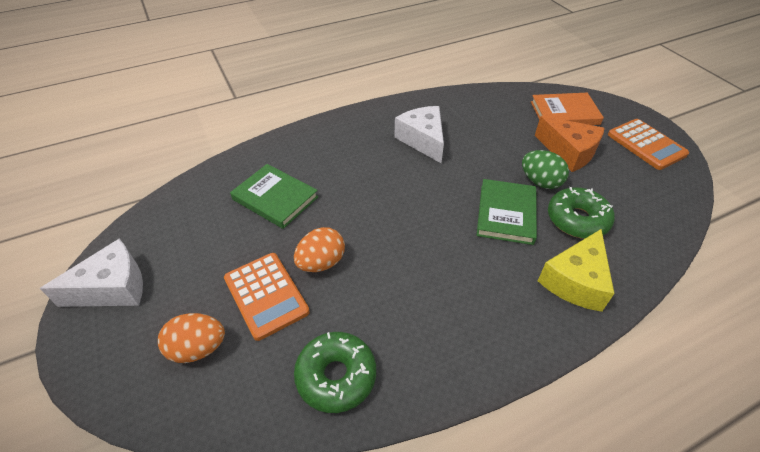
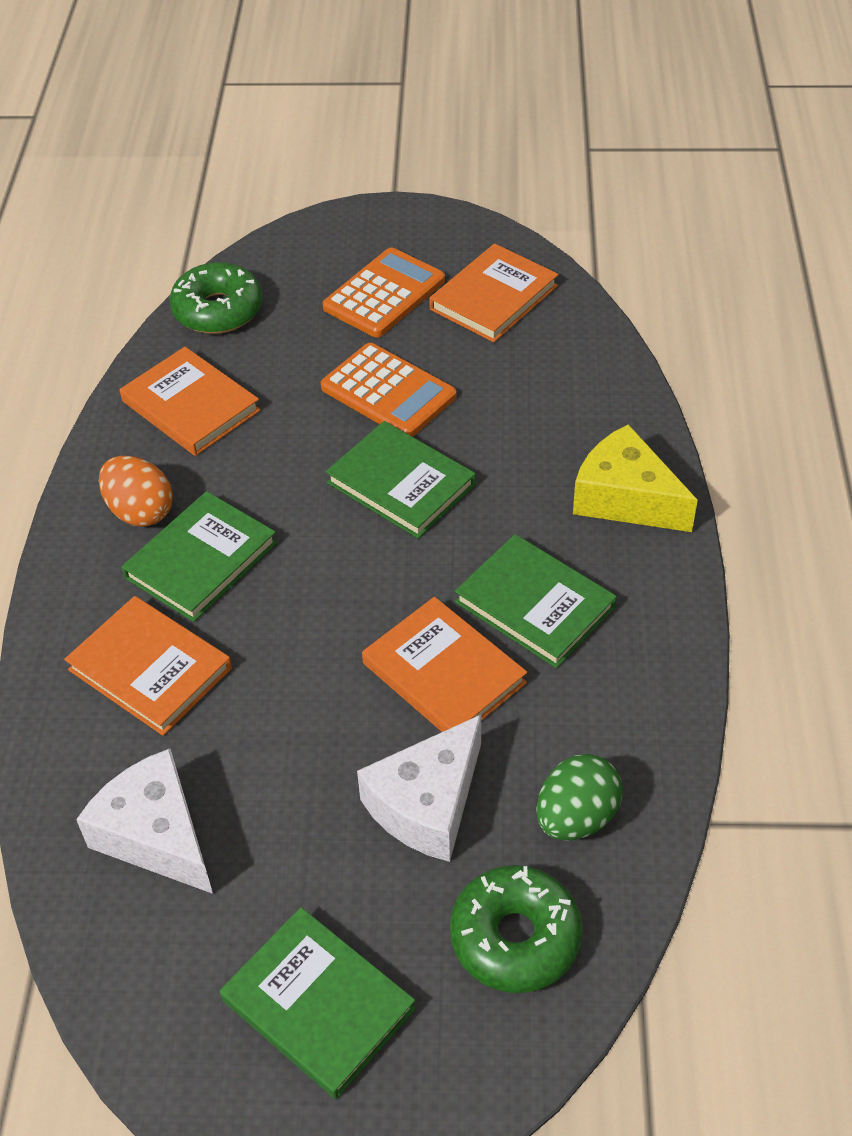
green book: 2 -> 4
orange book: 1 -> 4
orange cheese: 1 -> 0
orange egg: 2 -> 1

